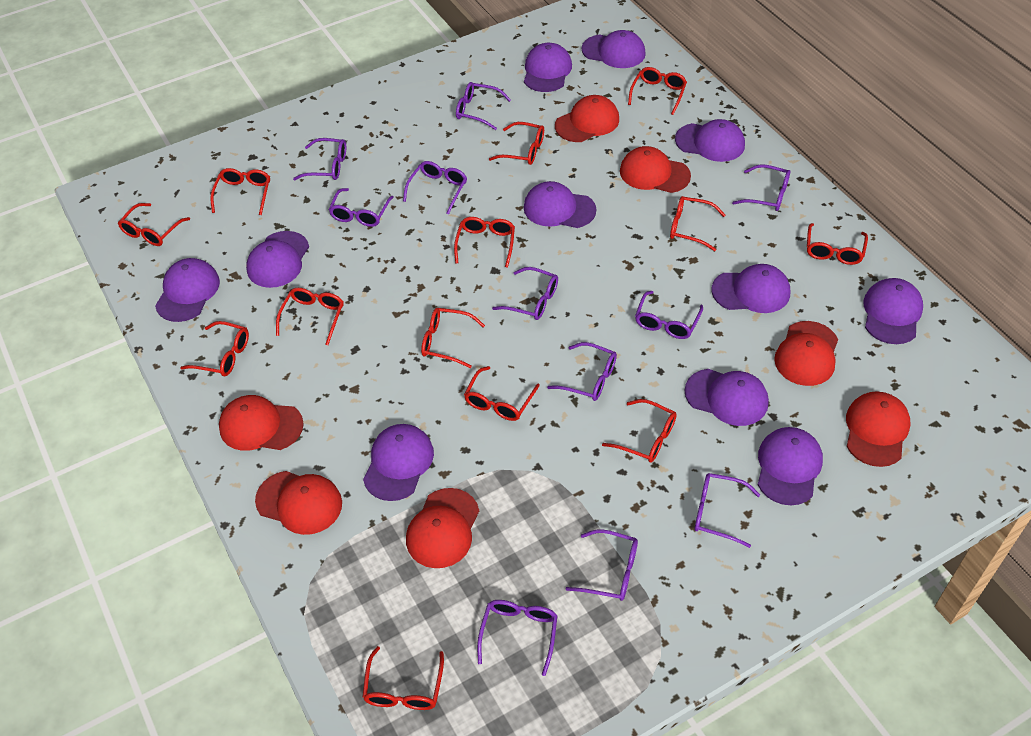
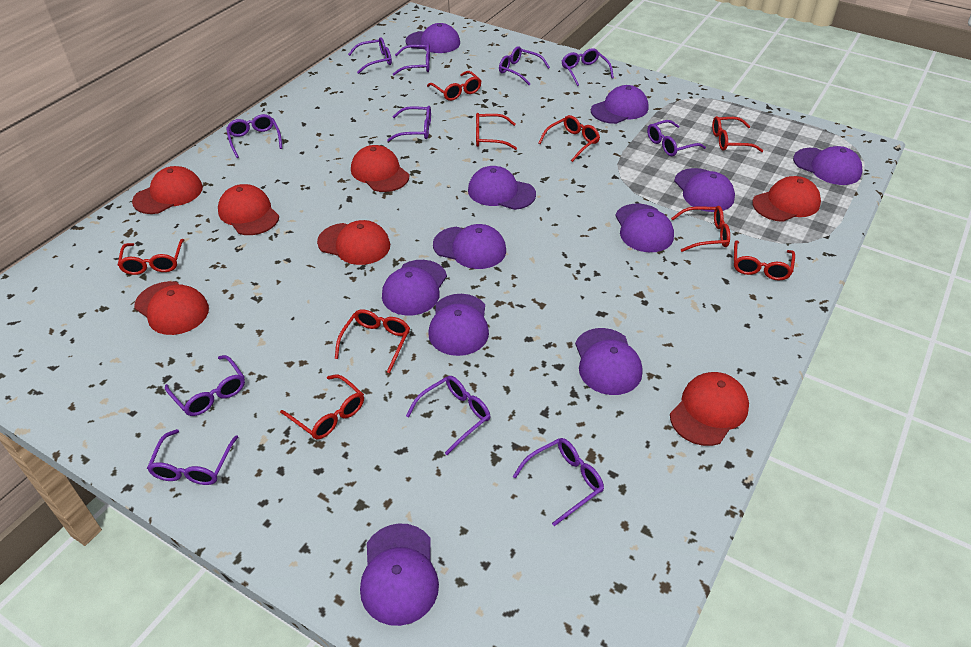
red glasses: 13 -> 9

